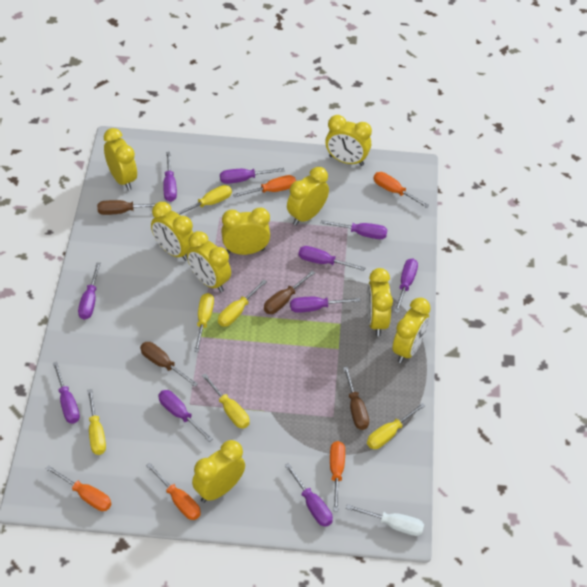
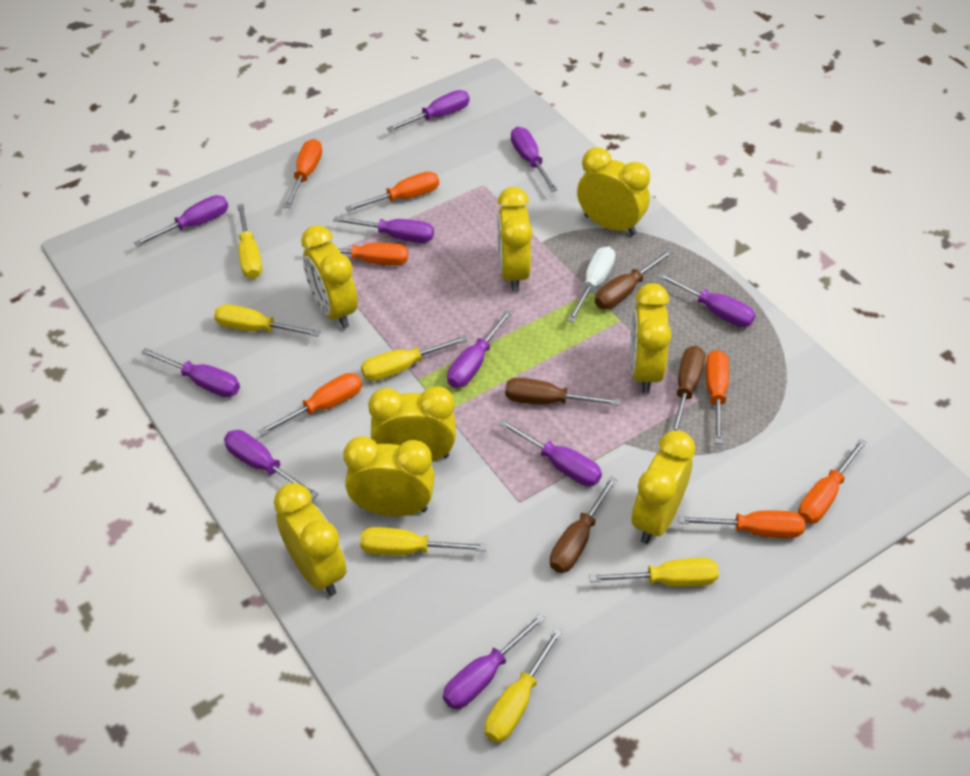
orange screwdriver: 5 -> 7
yellow clock: 9 -> 8

